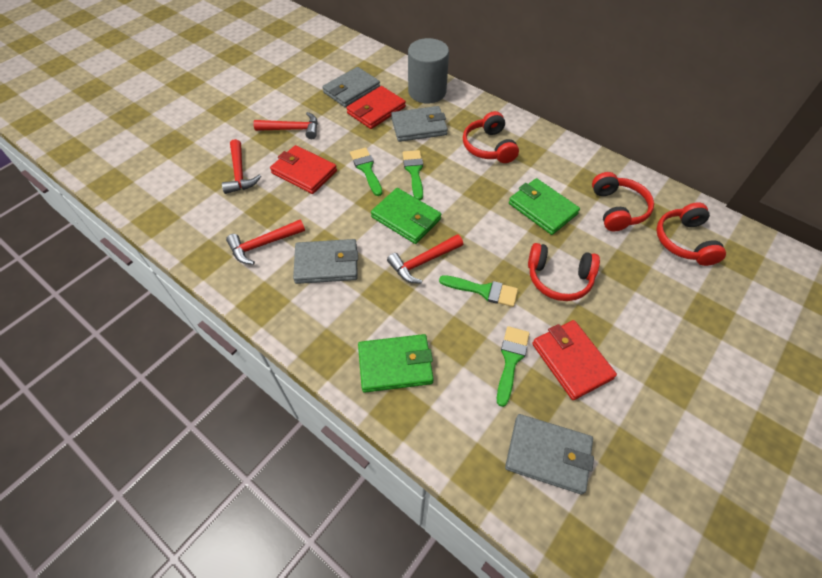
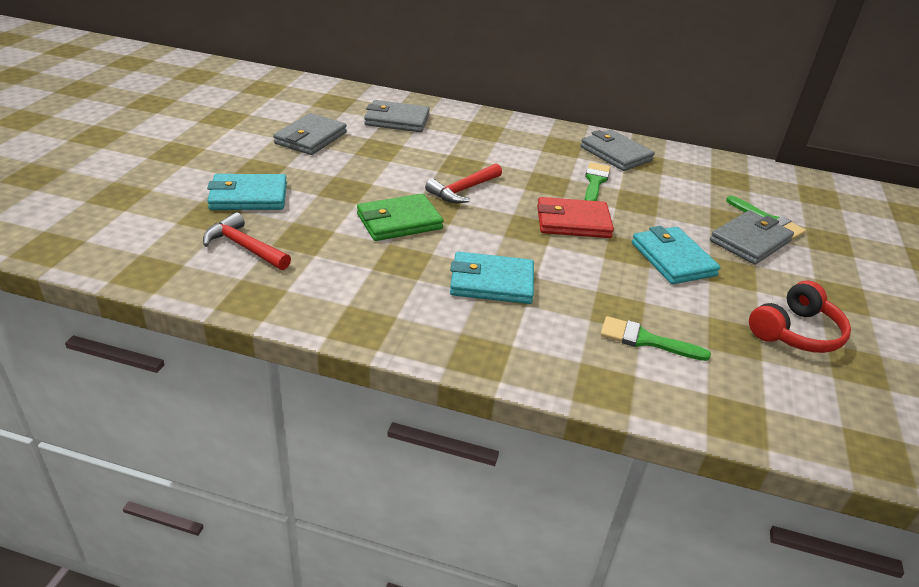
green brush: 4 -> 3
green wallet: 3 -> 1
grey cylinder: 1 -> 0
red hammer: 4 -> 2
red headphones: 4 -> 1
red wallet: 3 -> 1
turquoise wallet: 0 -> 3

